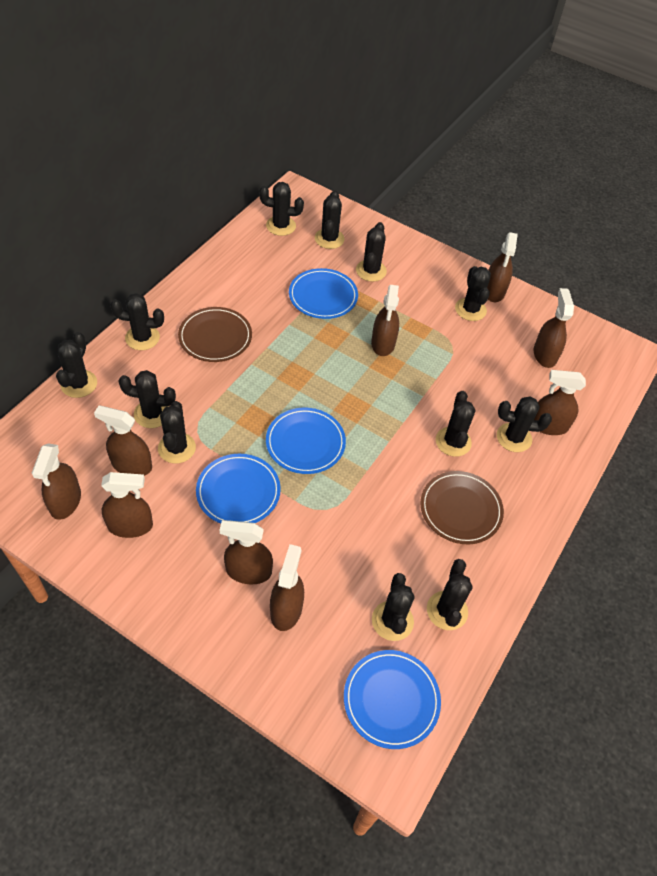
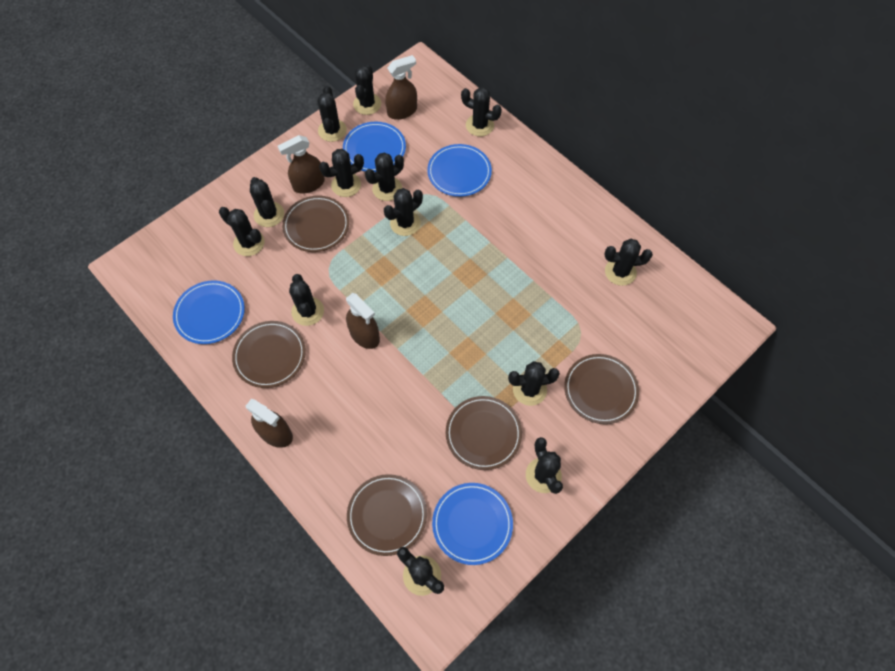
black cactus: 12 -> 13
brown plate: 2 -> 5
brown spray bottle: 9 -> 4

